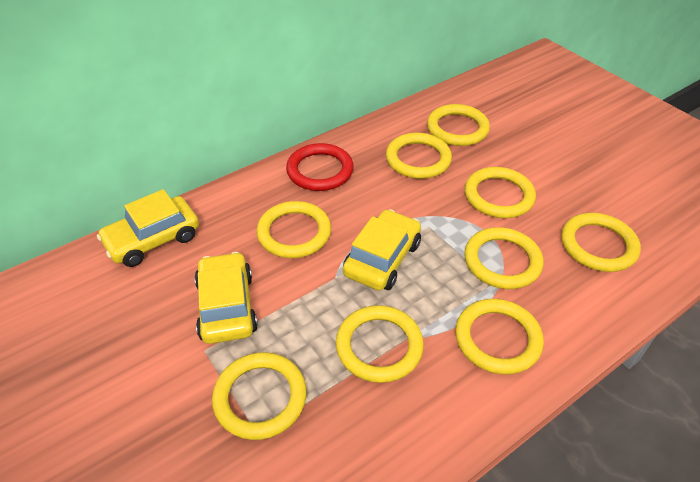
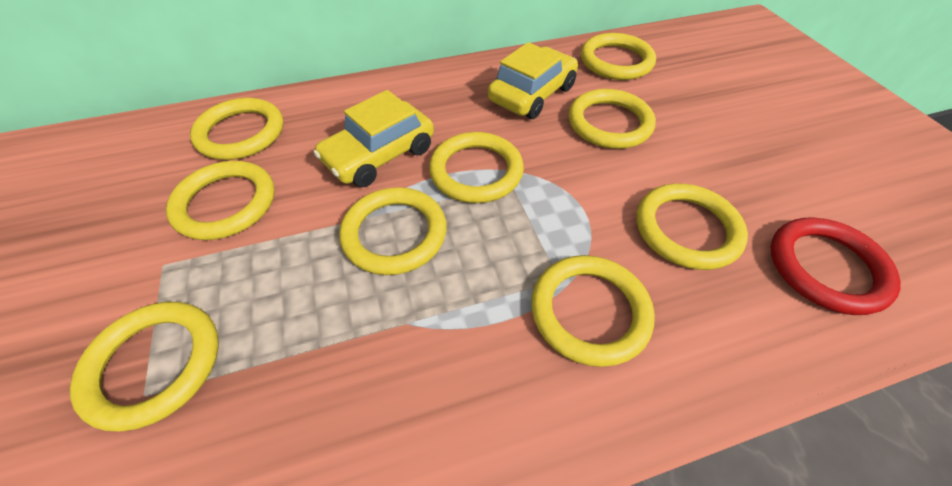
yellow car: 3 -> 2

